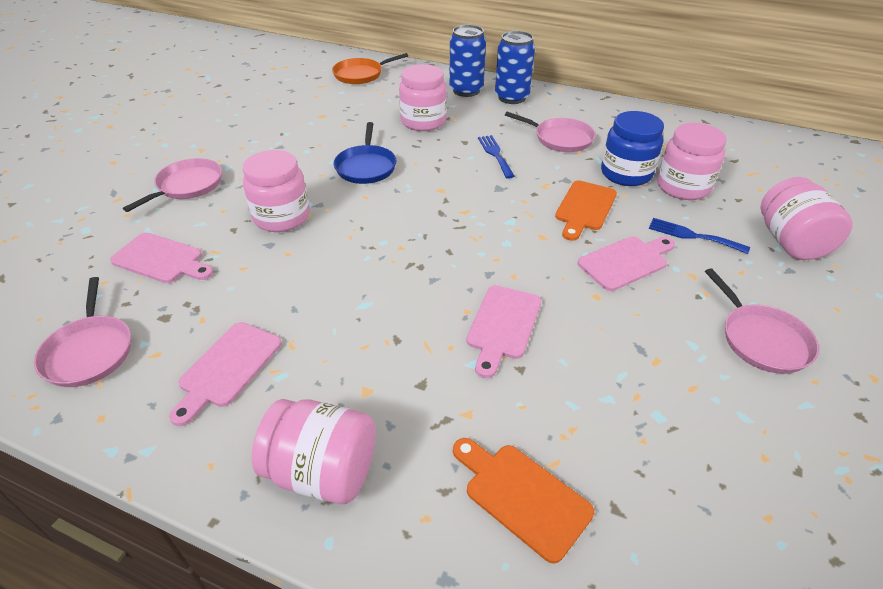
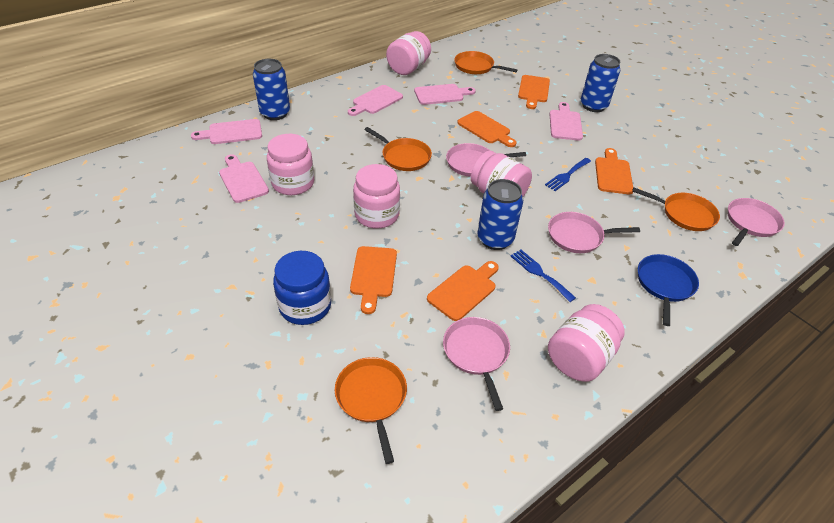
blue can: 2 -> 3
orange cutting board: 2 -> 5
orange pan: 1 -> 4
pink cutting board: 4 -> 5

